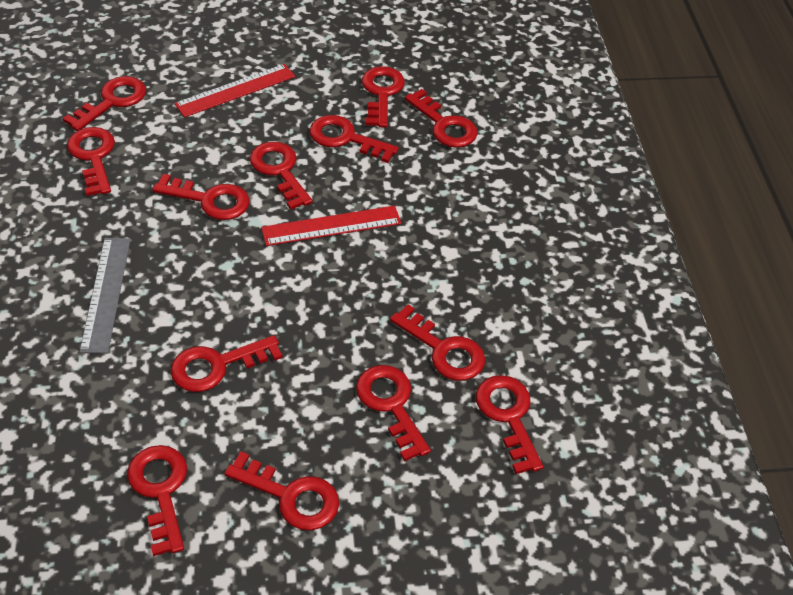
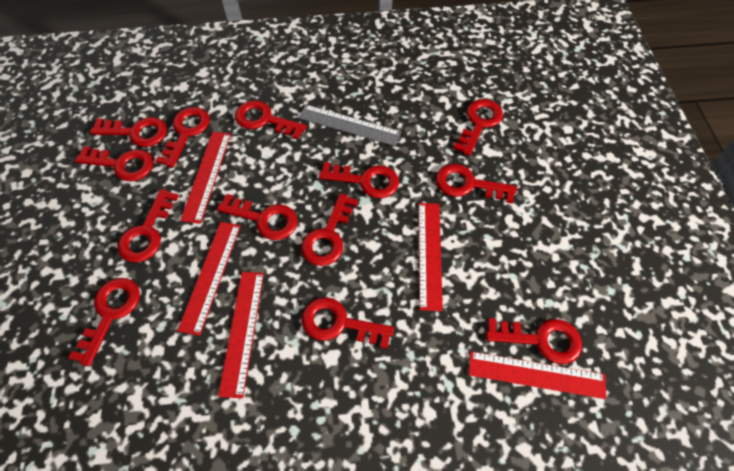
red ruler: 2 -> 5

